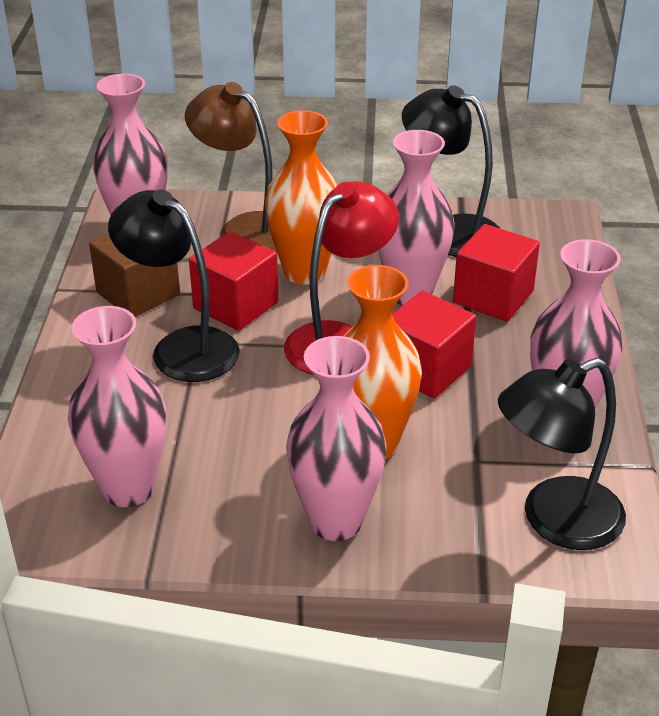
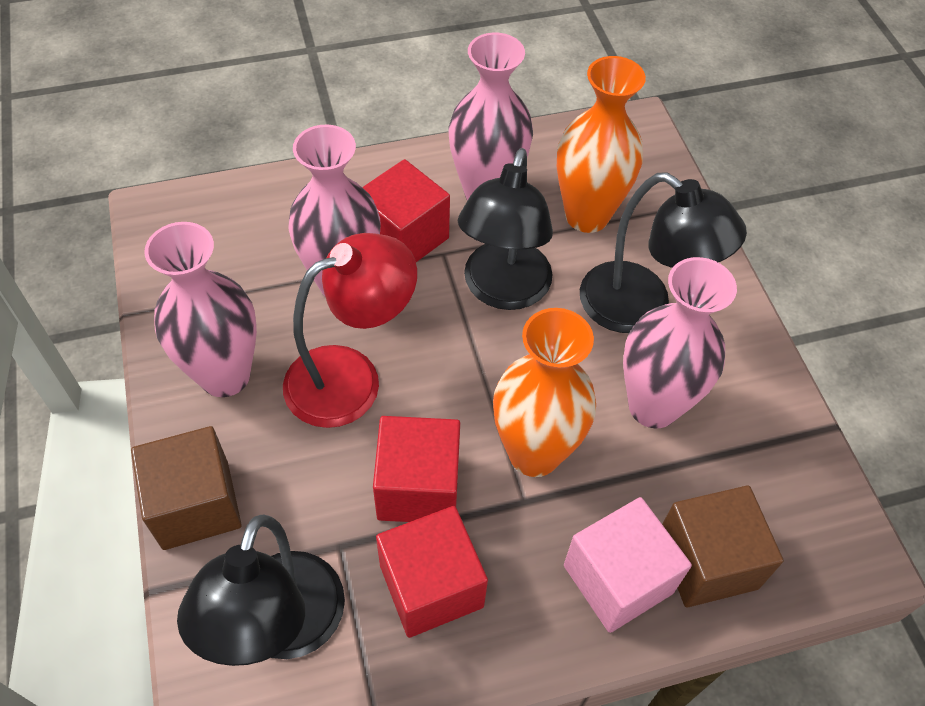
brown cube: 1 -> 2
brown lamp: 1 -> 0
pink cube: 0 -> 1
pink vase: 5 -> 4

